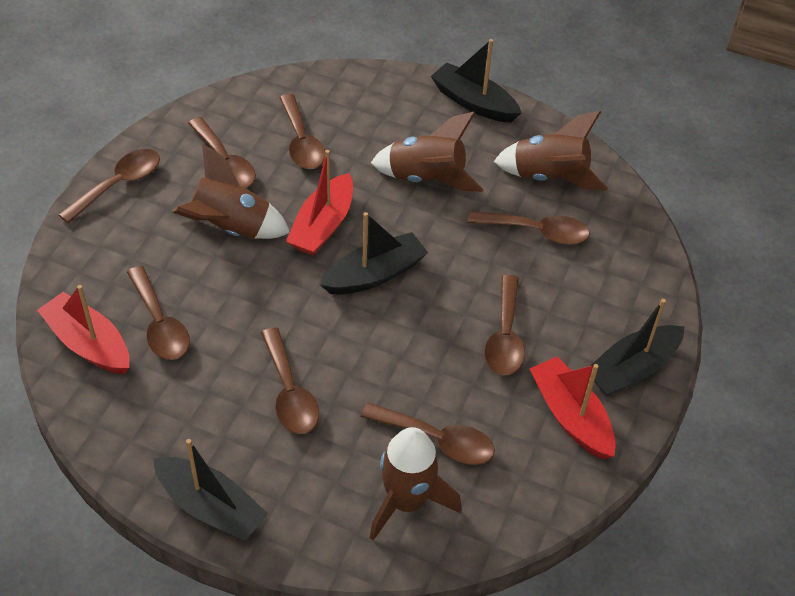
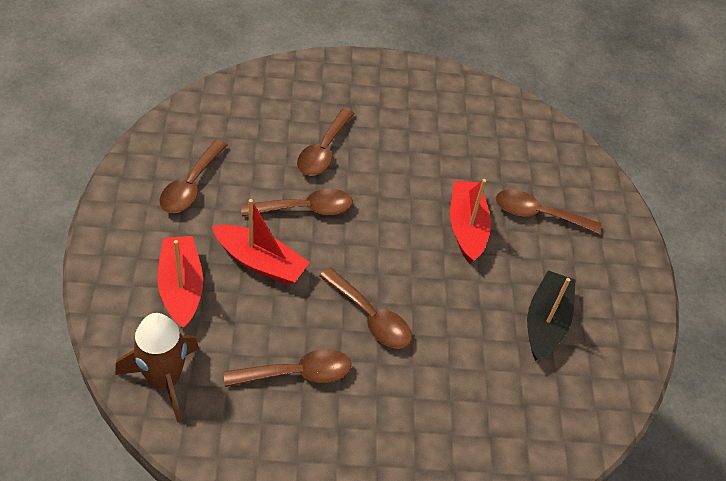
black boat: 4 -> 1
brown rocket: 4 -> 1
brown spoon: 8 -> 6

